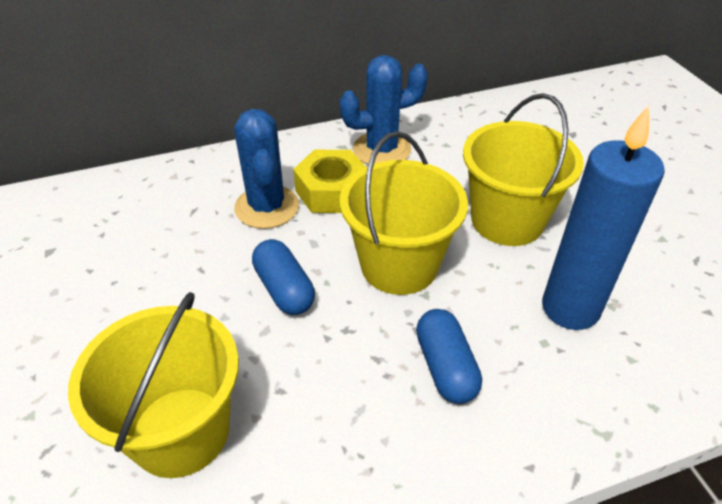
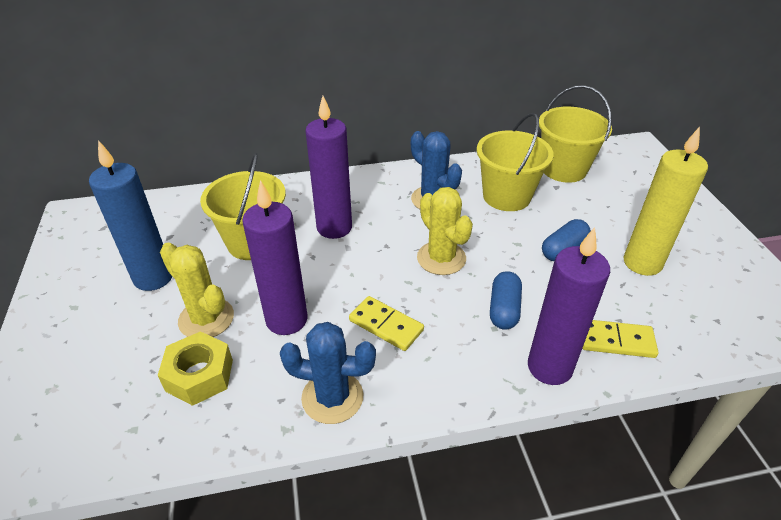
purple candle: 0 -> 3
yellow cactus: 0 -> 2
yellow candle: 0 -> 1
yellow domino: 0 -> 2

